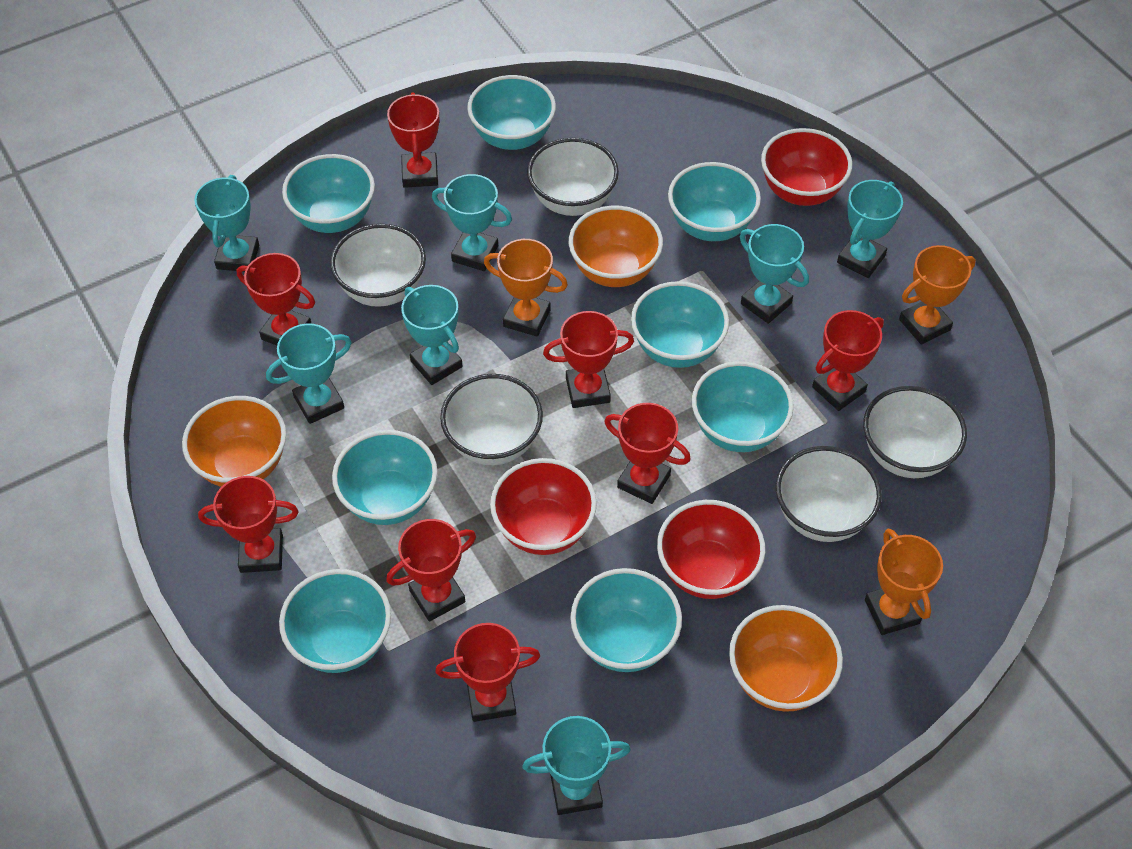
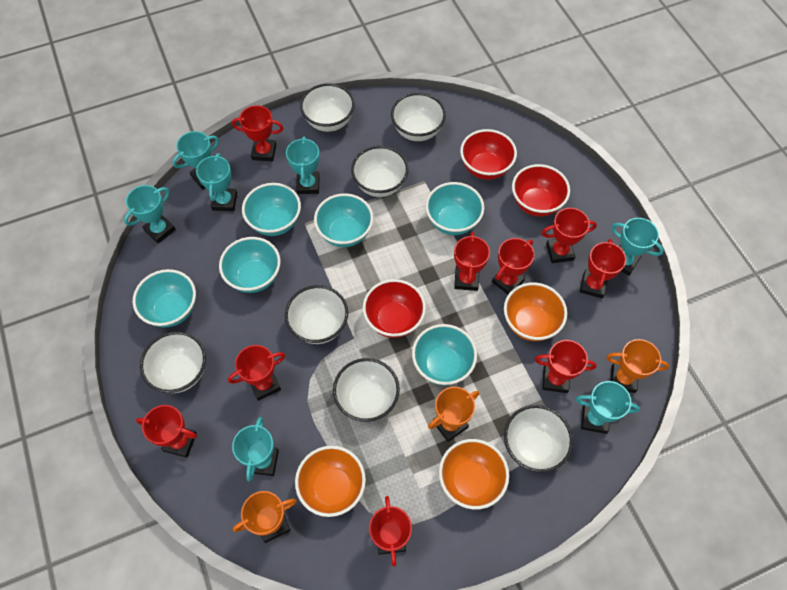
red trophy: 8 -> 9
turquoise bowl: 8 -> 6
white bowl: 5 -> 7

